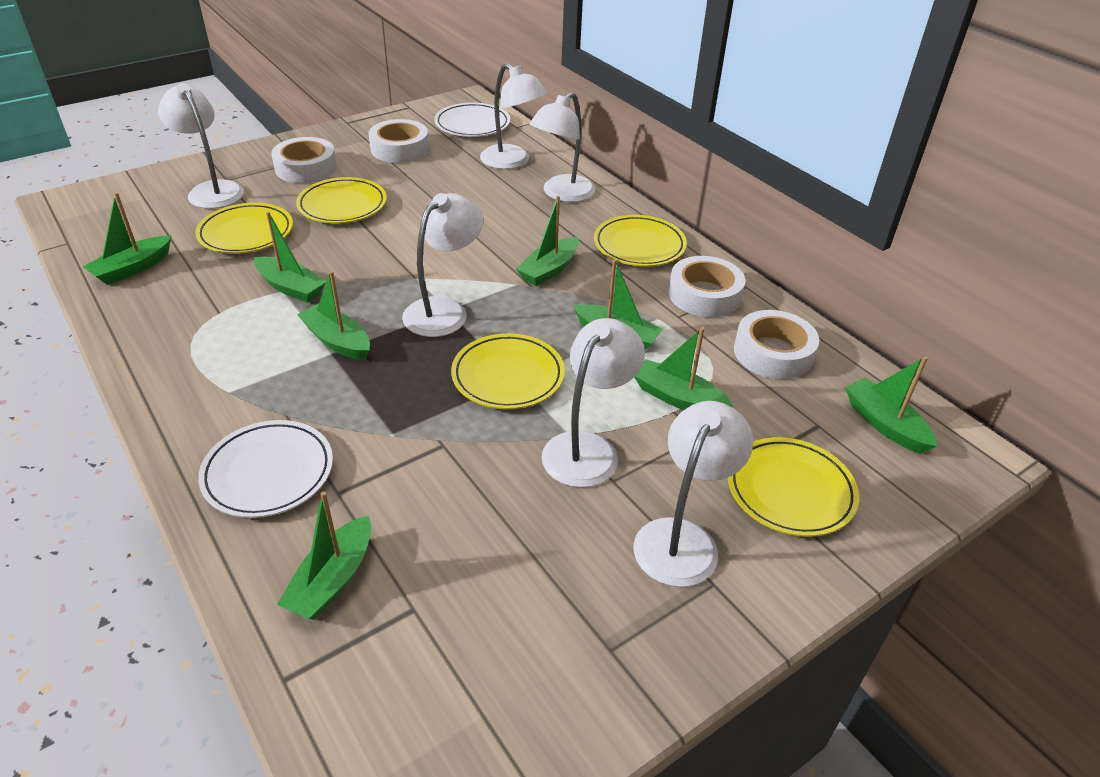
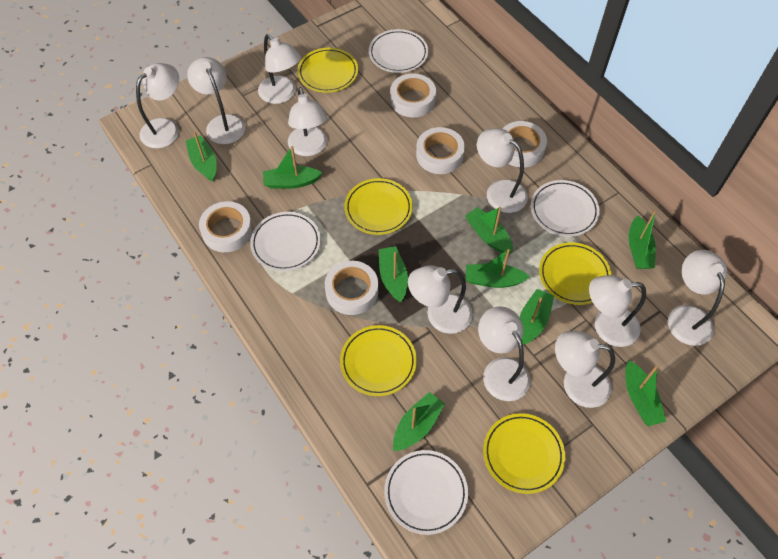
green boat: 8 -> 9
white lamp: 6 -> 10
white plate: 2 -> 4
white tape: 4 -> 5

